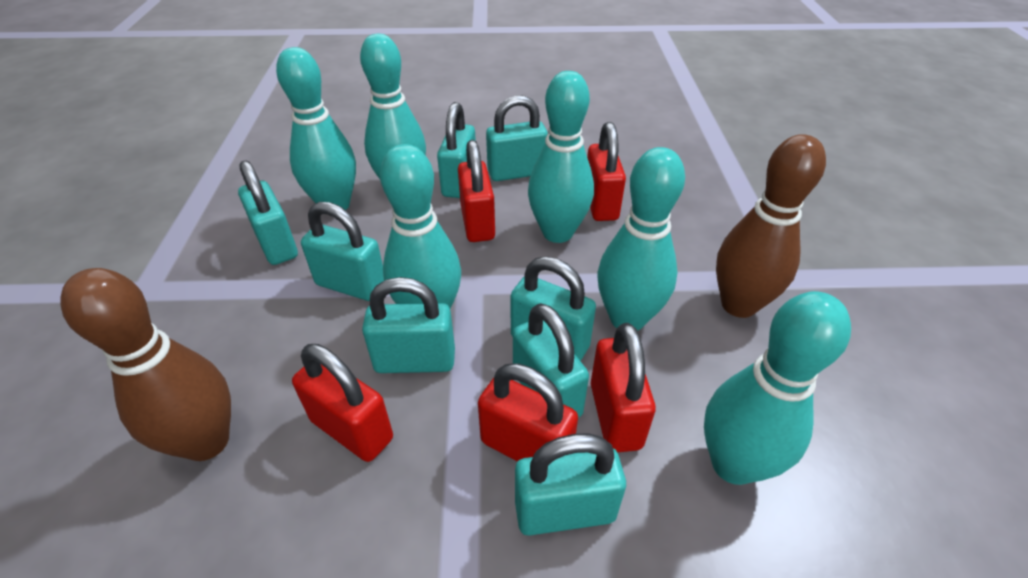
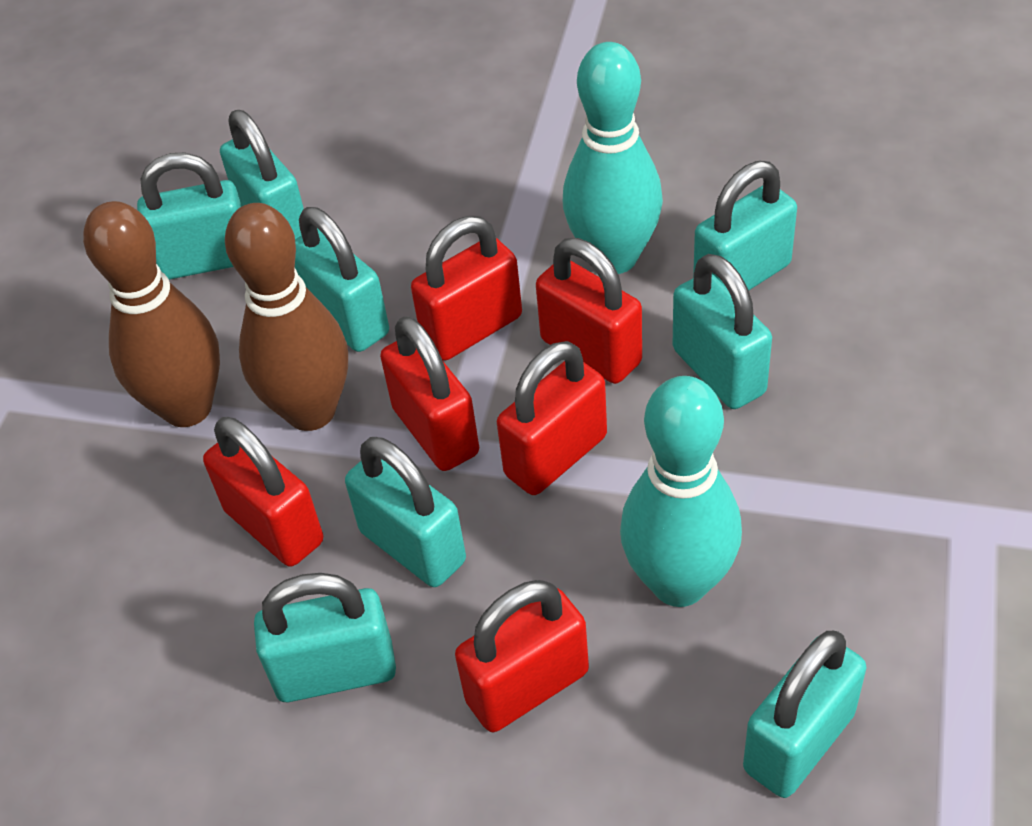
red padlock: 5 -> 6
turquoise bowling pin: 6 -> 2

